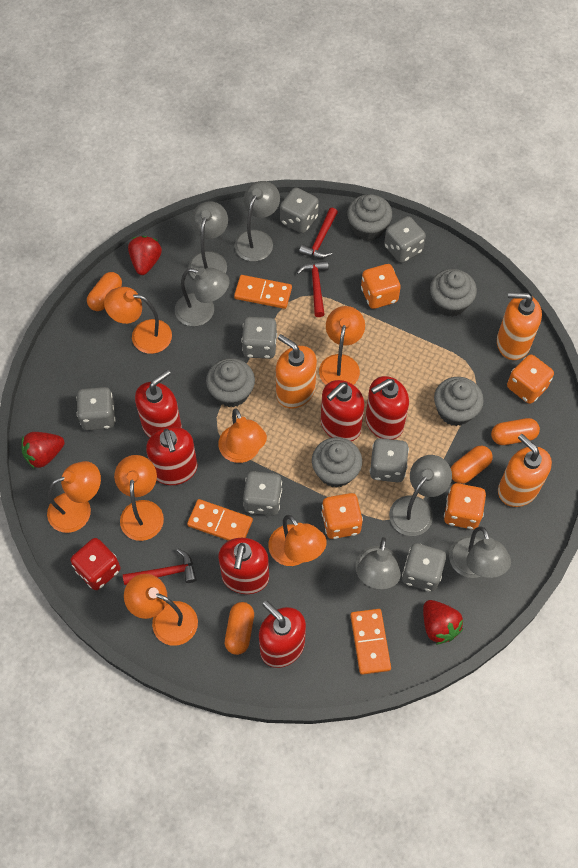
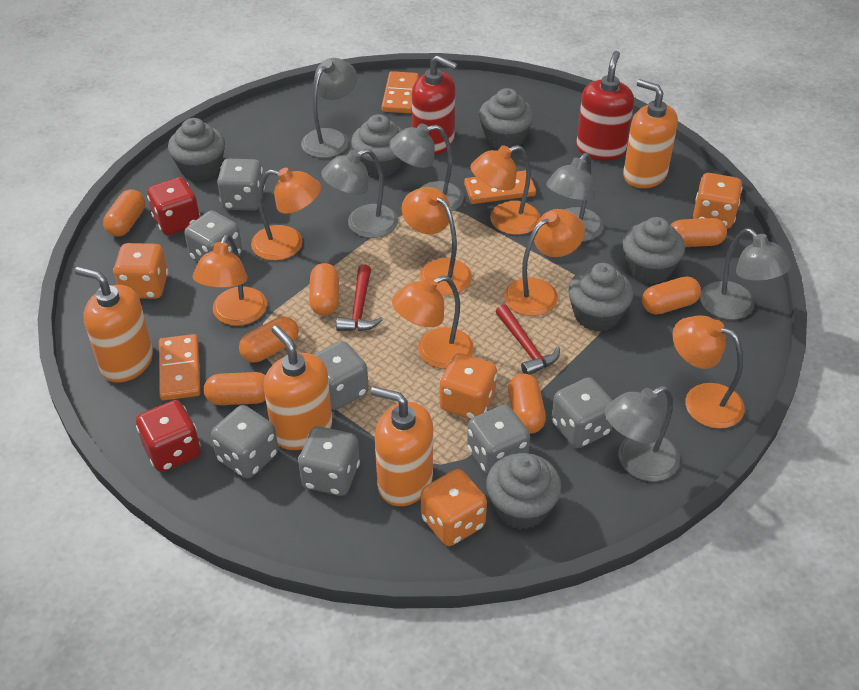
grey cupcake: 5 -> 6
orange capsule: 4 -> 7
orange soap dispenser: 3 -> 4
red dice: 1 -> 2
red hammer: 3 -> 2
red soap dispenser: 6 -> 2
red strawberry: 3 -> 0

